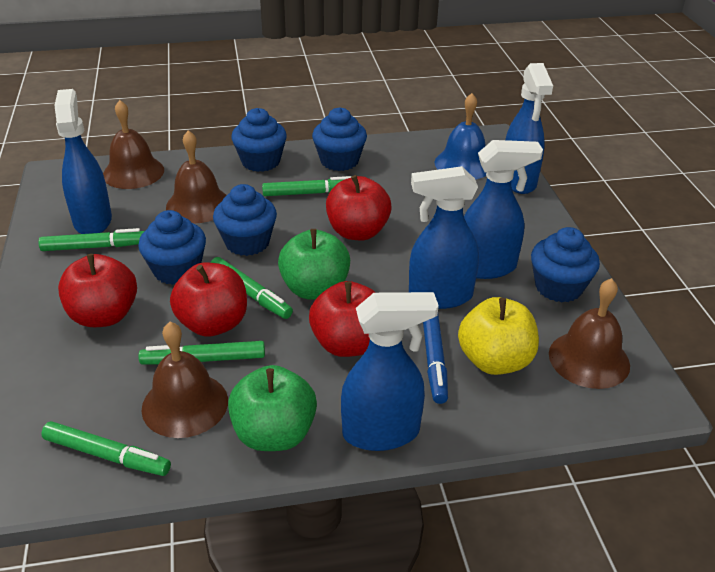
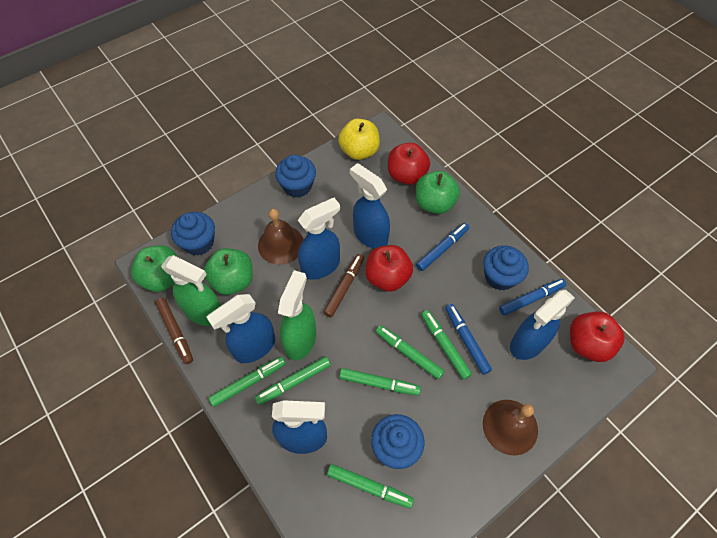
blue bell: 1 -> 0
blue cupcake: 5 -> 4
blue marker: 1 -> 3
brown bell: 4 -> 2
brown marker: 0 -> 2
green apple: 2 -> 3
green marker: 5 -> 6
green spray bottle: 0 -> 2
red apple: 4 -> 3

